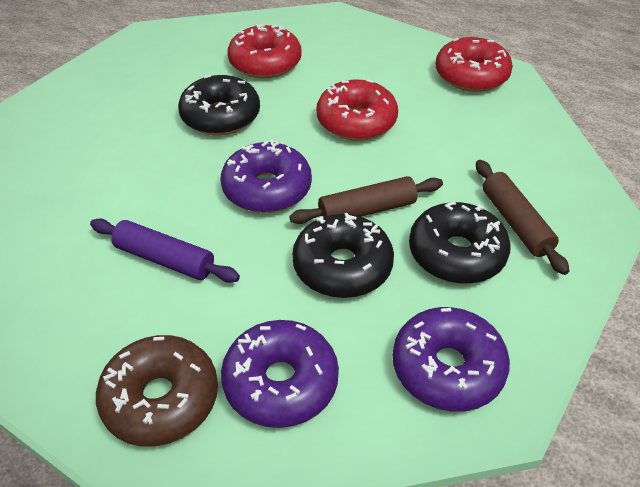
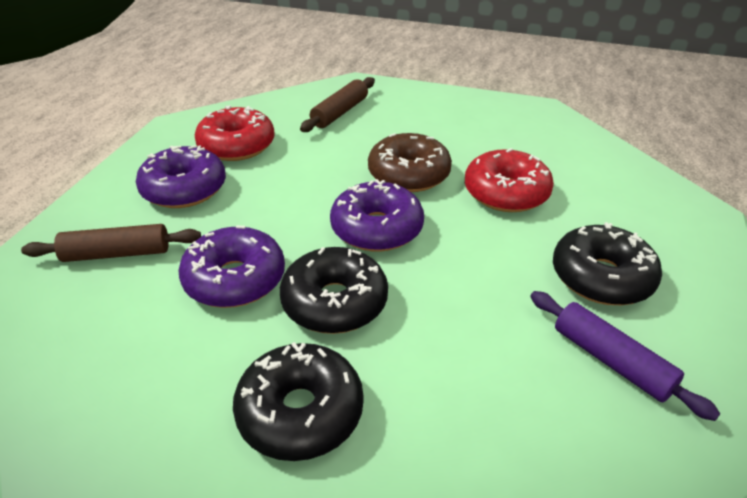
red donut: 3 -> 2

